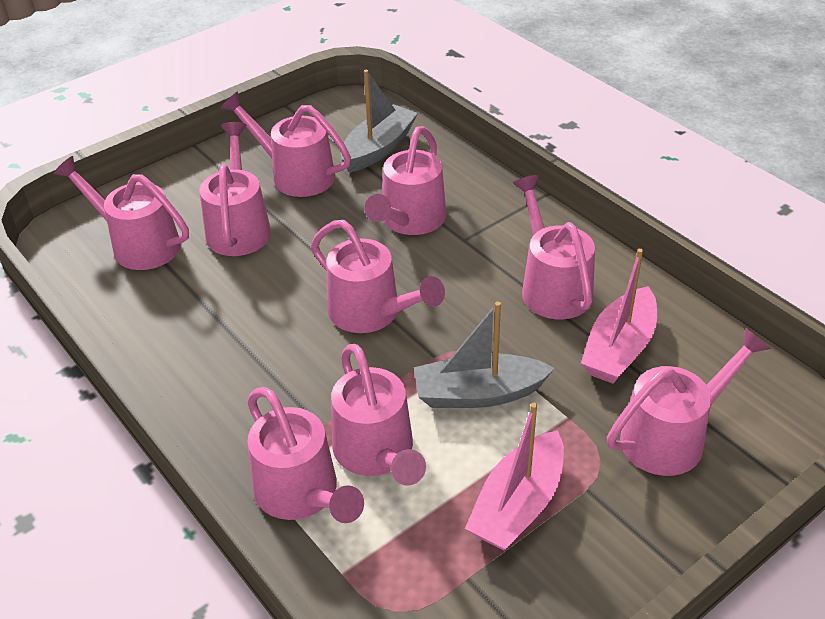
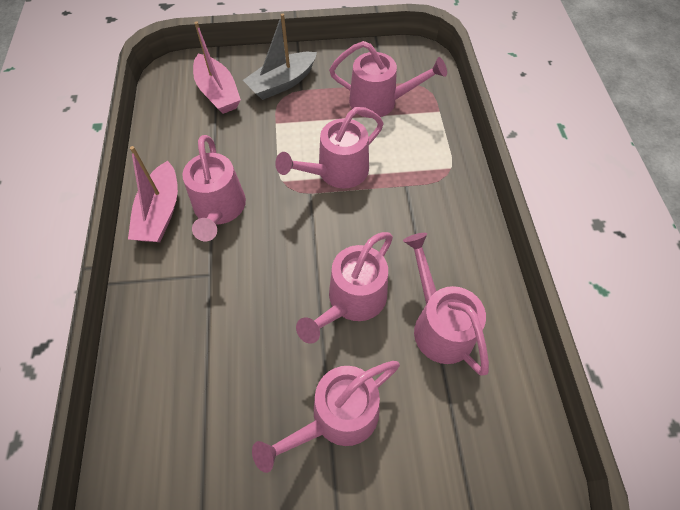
grey boat: 2 -> 1
pink watering can: 9 -> 6

